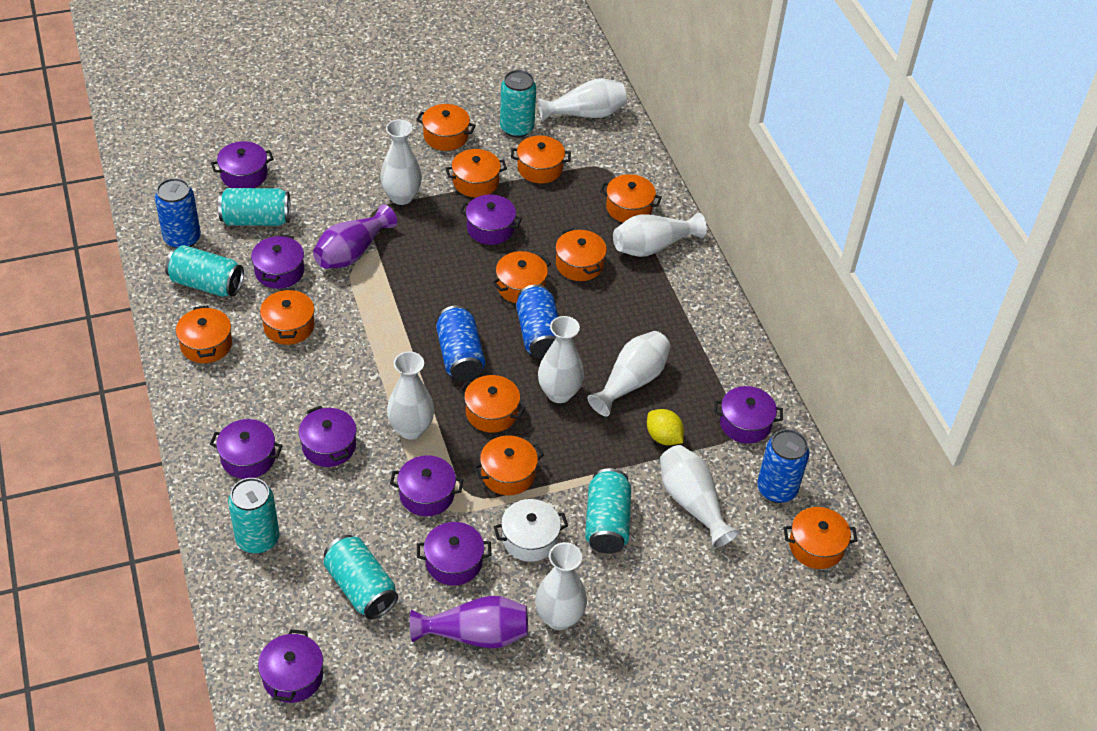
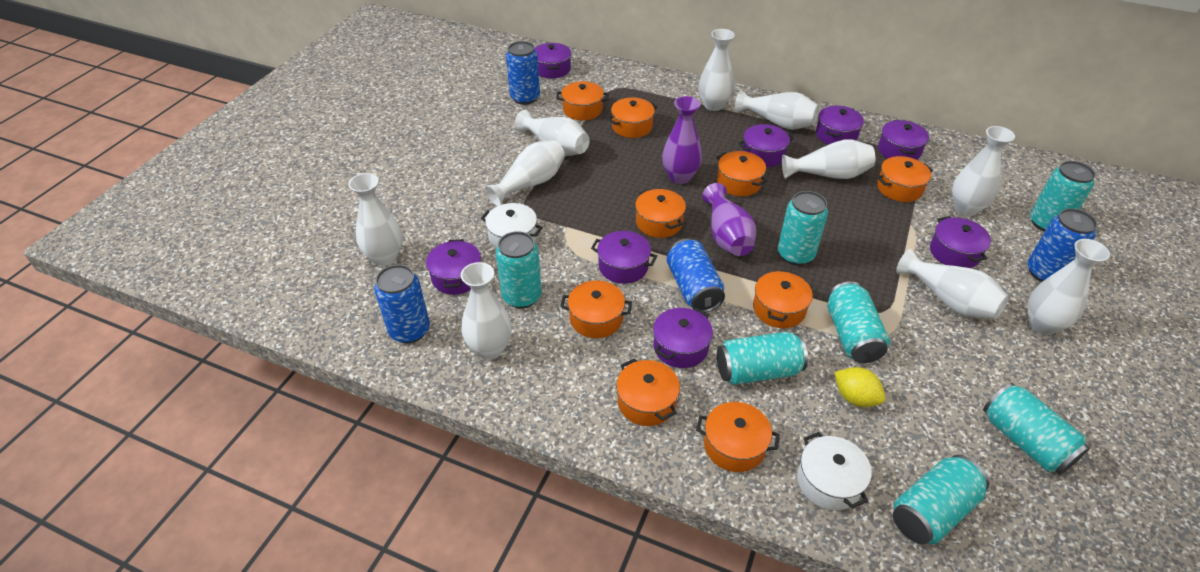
orange pot: 11 -> 9
purple pot: 9 -> 8
turquoise can: 6 -> 7
white pot: 1 -> 2
white vase: 8 -> 10

